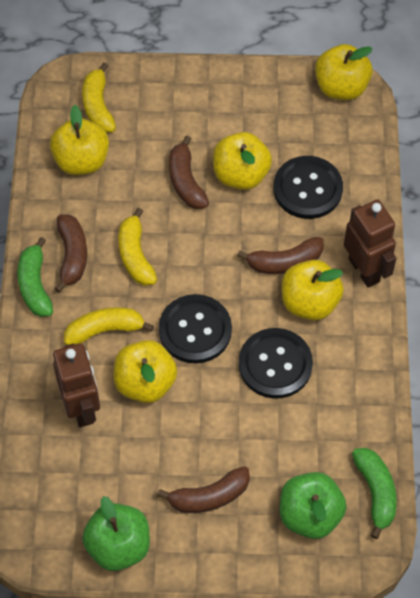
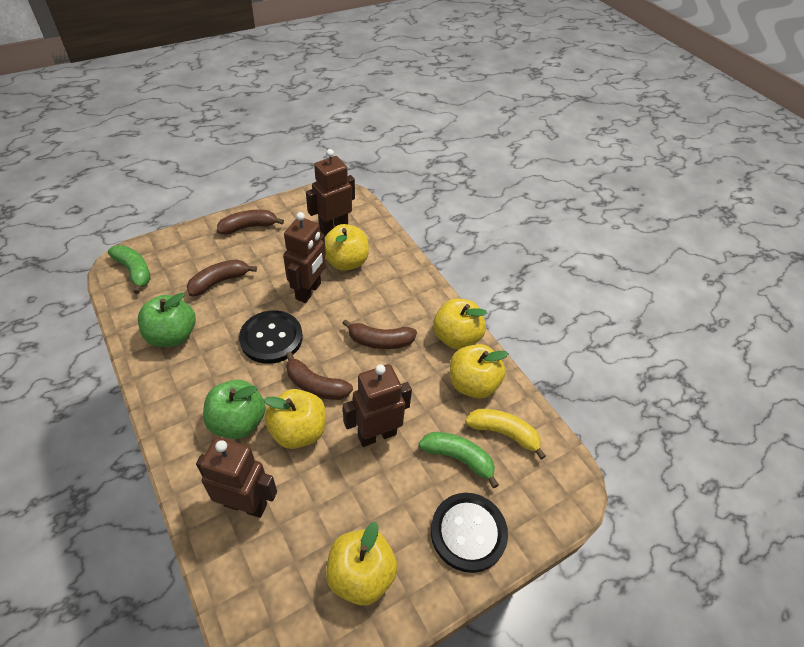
black button: 3 -> 2
brown robot: 2 -> 4
yellow banana: 3 -> 1

